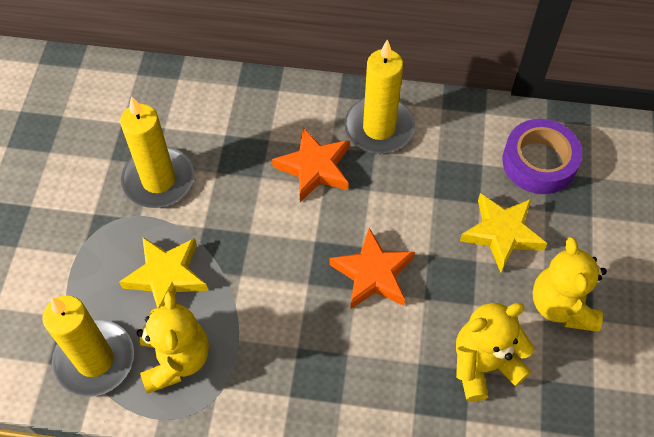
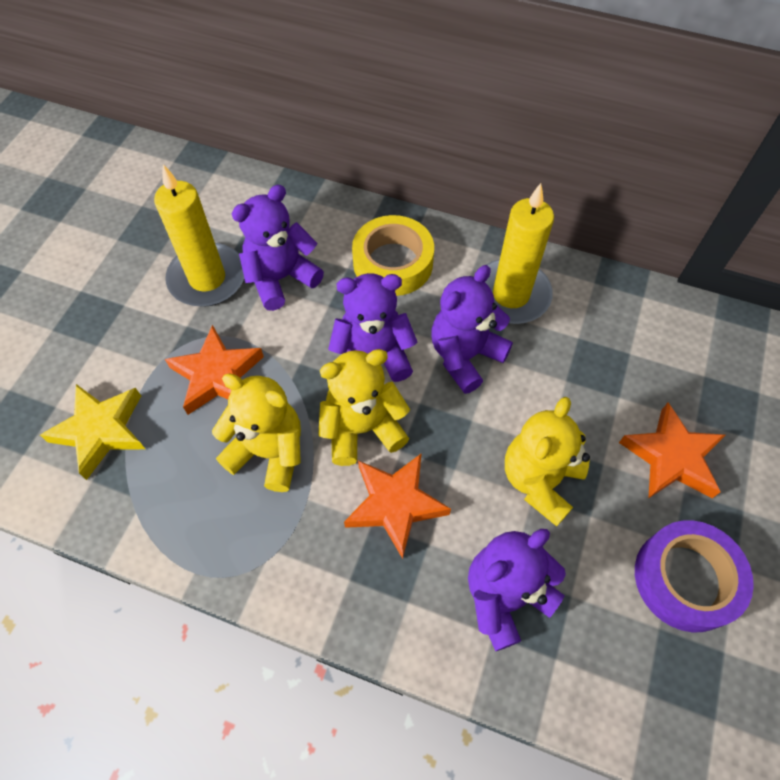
orange star: 2 -> 3
purple teddy bear: 0 -> 4
yellow candle: 3 -> 2
yellow star: 2 -> 1
yellow tape: 0 -> 1

